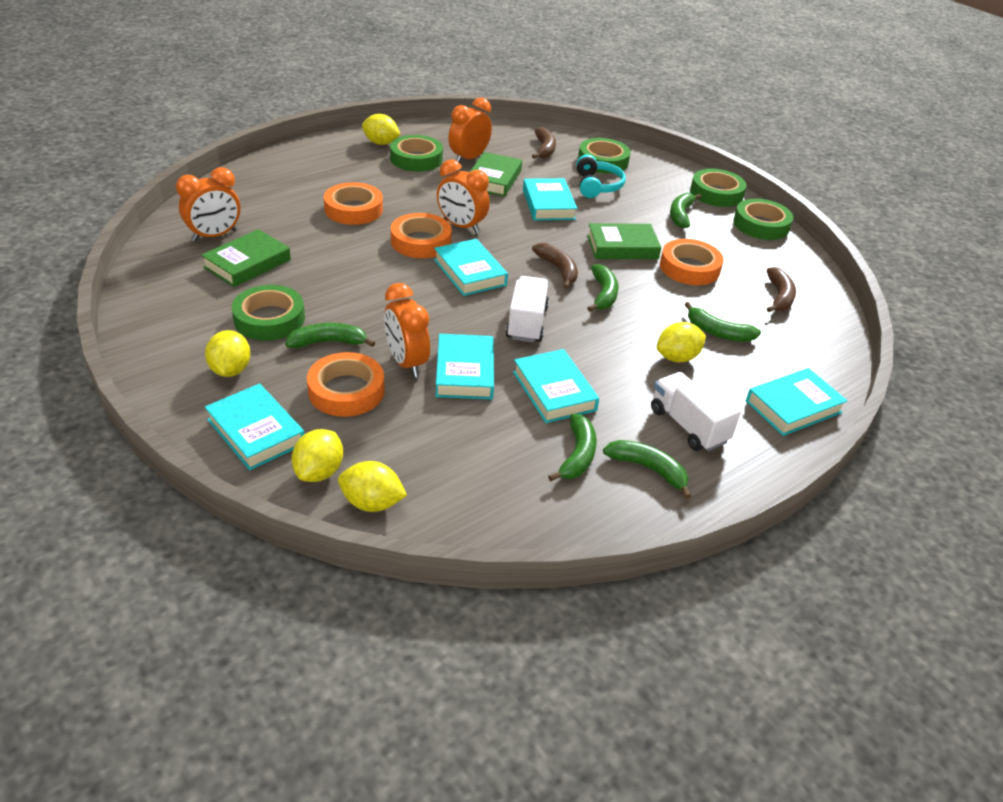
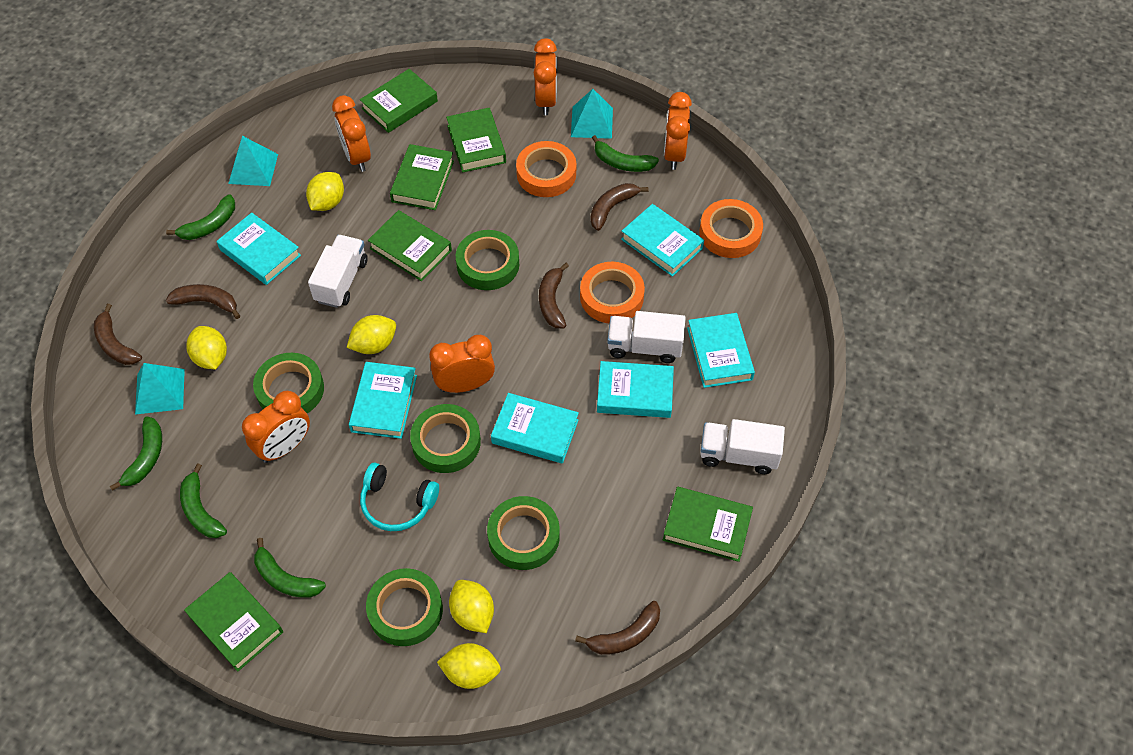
brown banana: 3 -> 5
green banana: 6 -> 5
green book: 3 -> 6
orange clock: 4 -> 5
orange tape: 4 -> 3
turquoise pyramid: 0 -> 3
white truck: 2 -> 3

